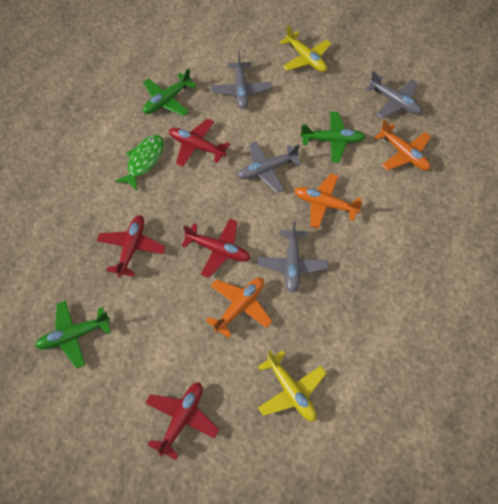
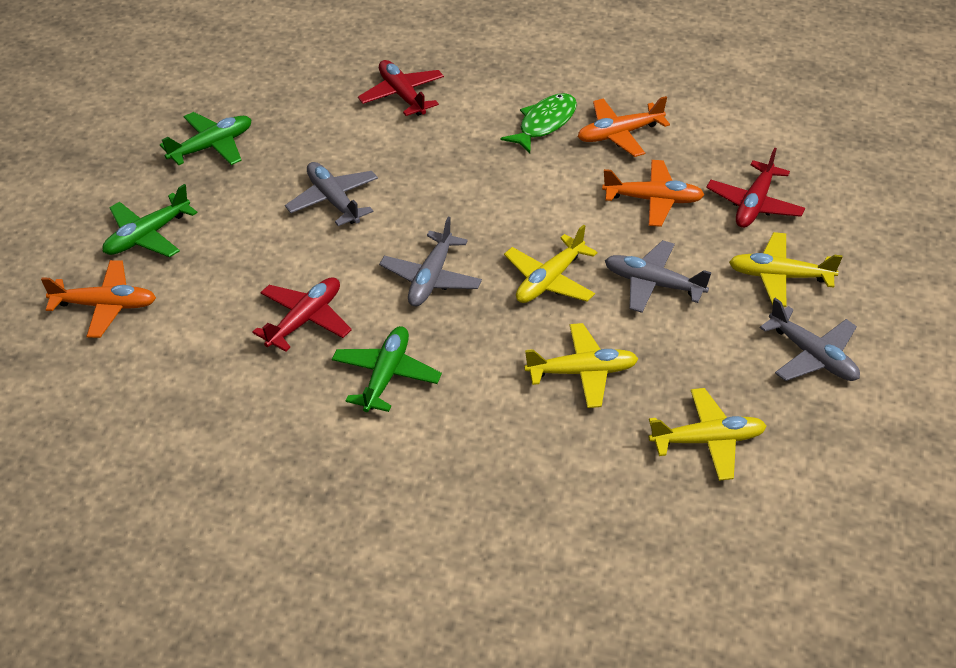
red plane: 4 -> 3
yellow plane: 2 -> 4

